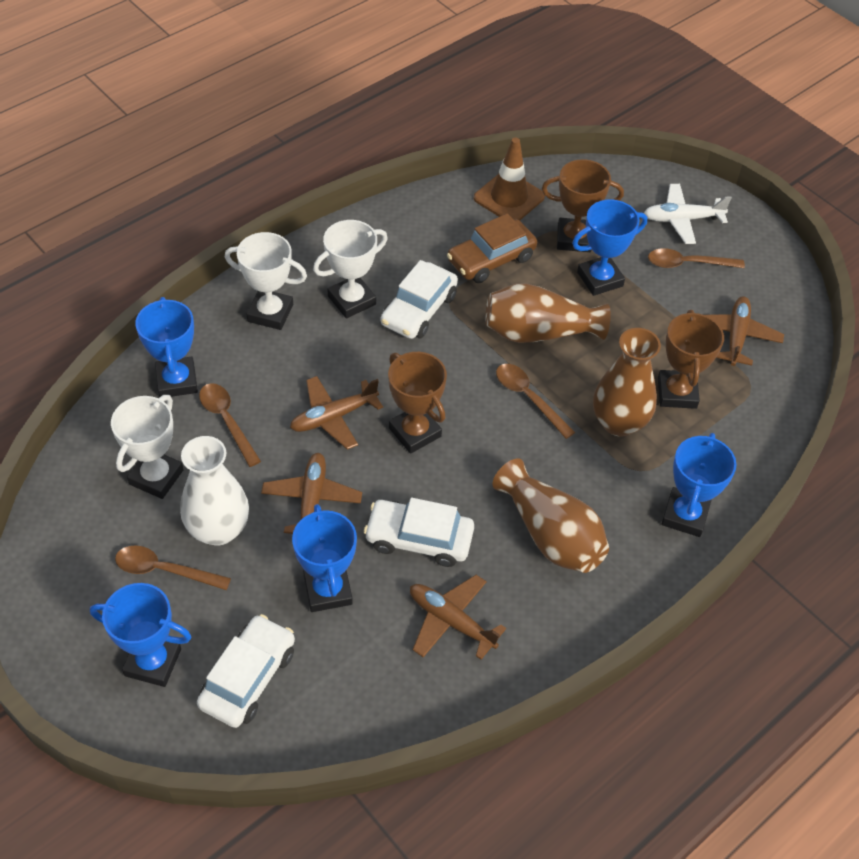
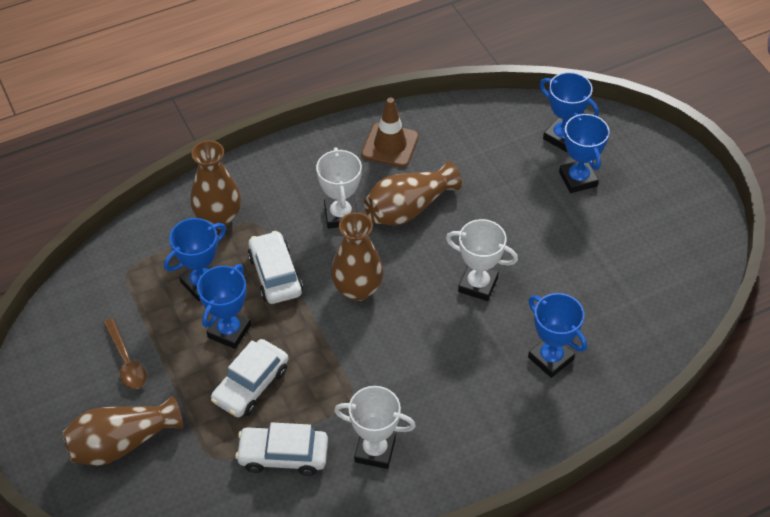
brown car: 1 -> 0
brown plane: 4 -> 0
brown spoon: 4 -> 1
brown trophy: 3 -> 0
brown vase: 3 -> 4
white plane: 1 -> 0
white vase: 1 -> 0

